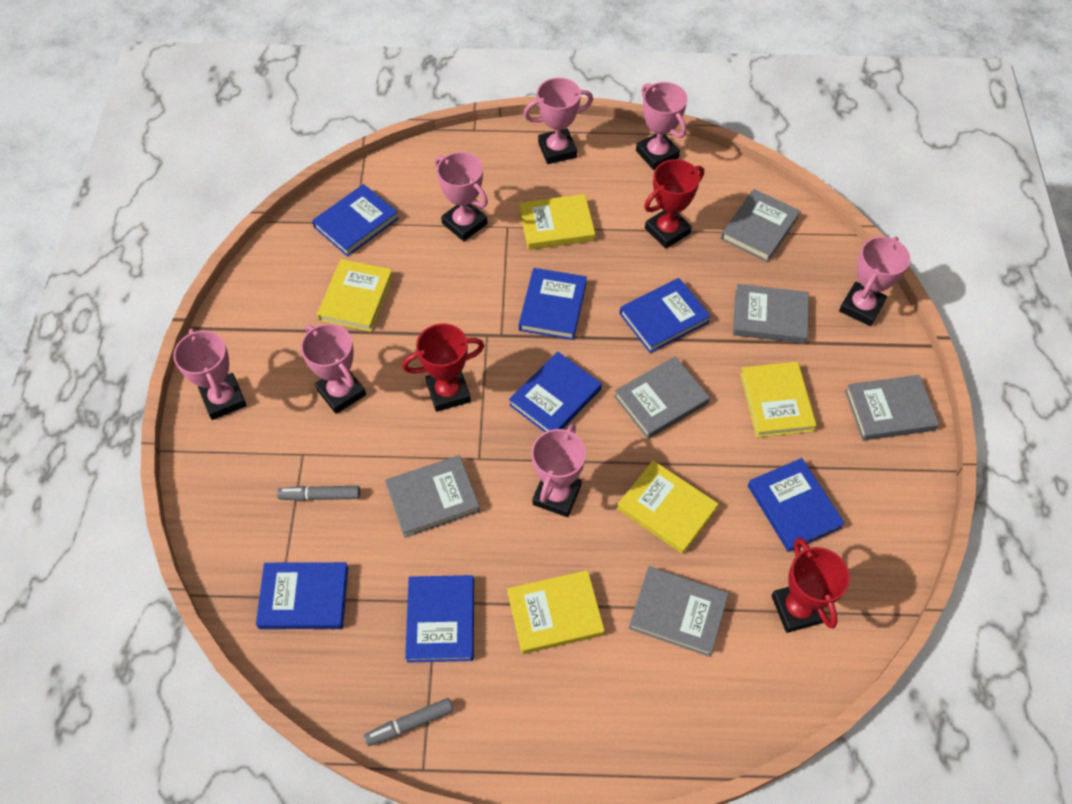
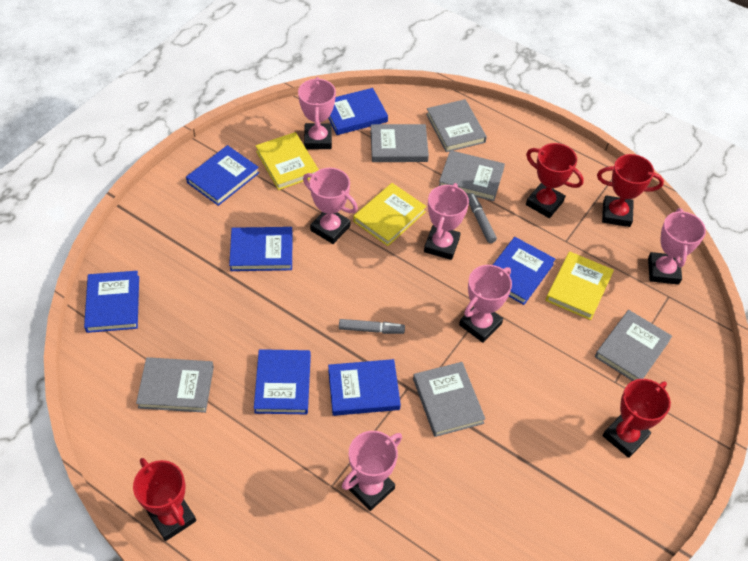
pink trophy: 7 -> 6
red trophy: 3 -> 4
yellow book: 5 -> 3

